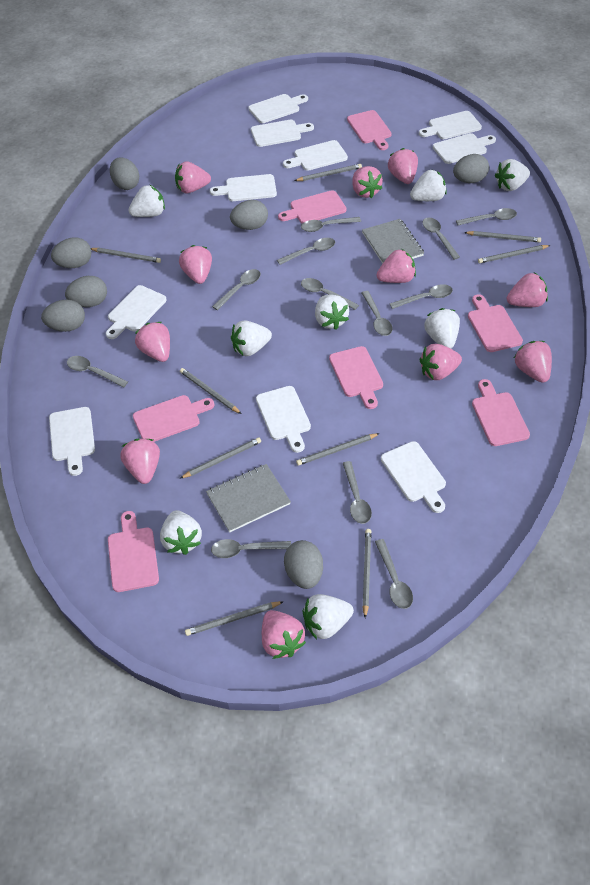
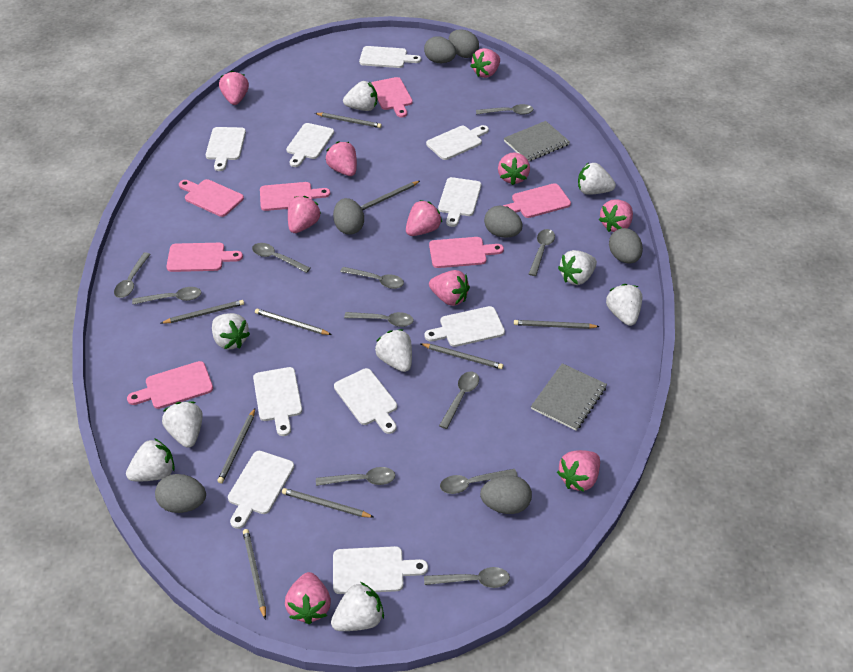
grey spoon: 12 -> 11
pink strawberry: 11 -> 10
white strawberry: 8 -> 9

